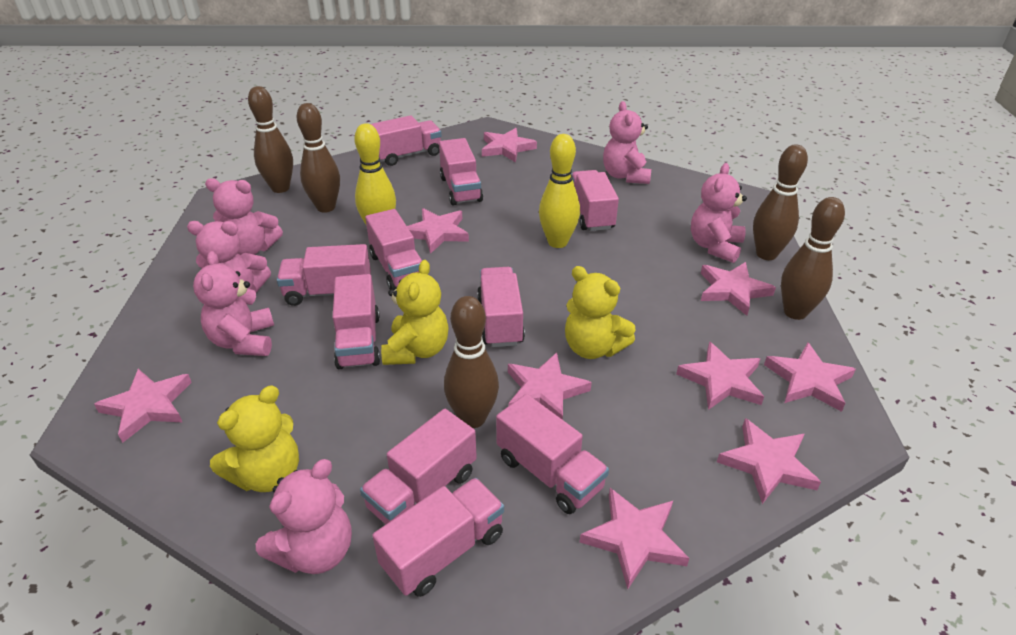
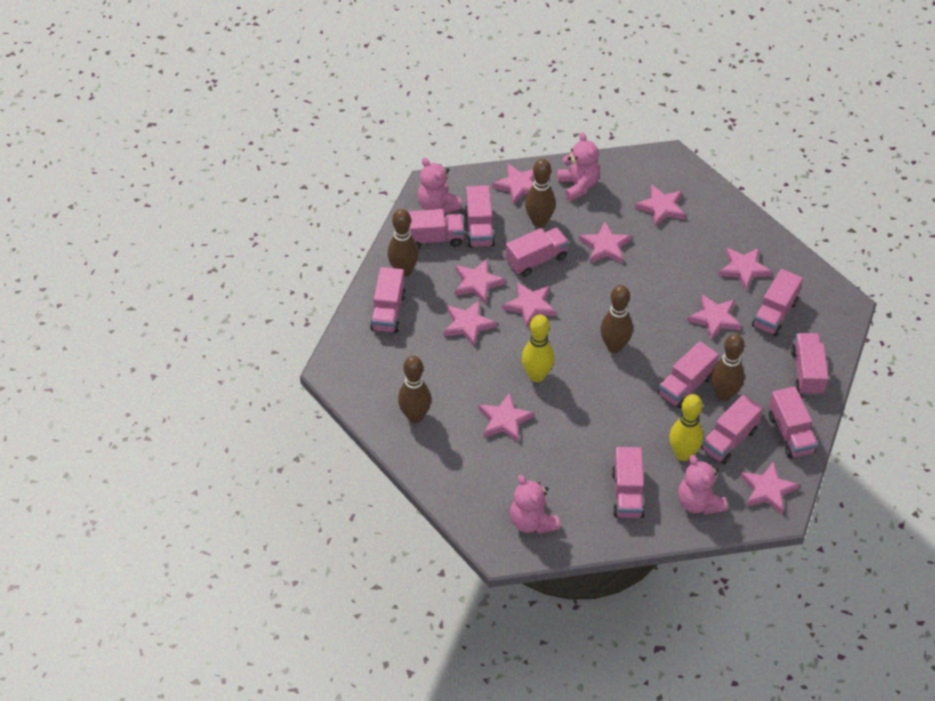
pink star: 9 -> 10
pink teddy bear: 6 -> 4
yellow teddy bear: 3 -> 0

